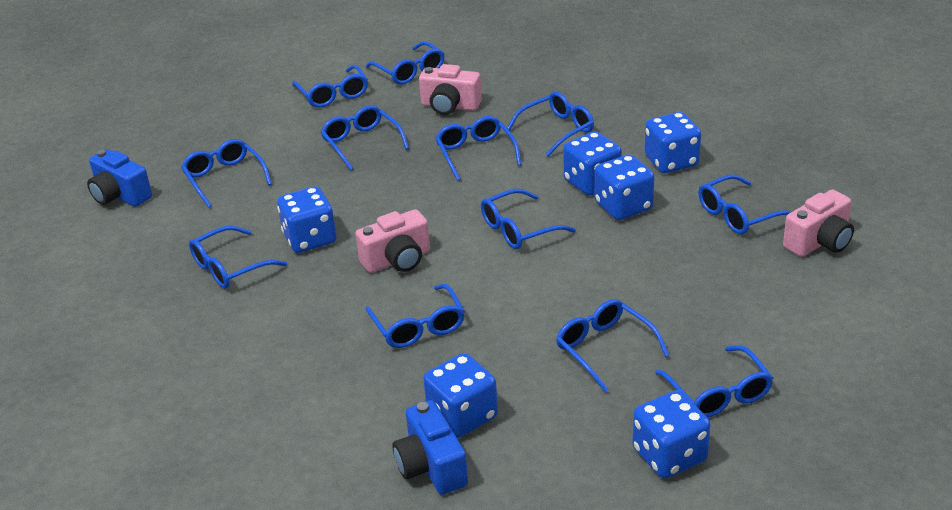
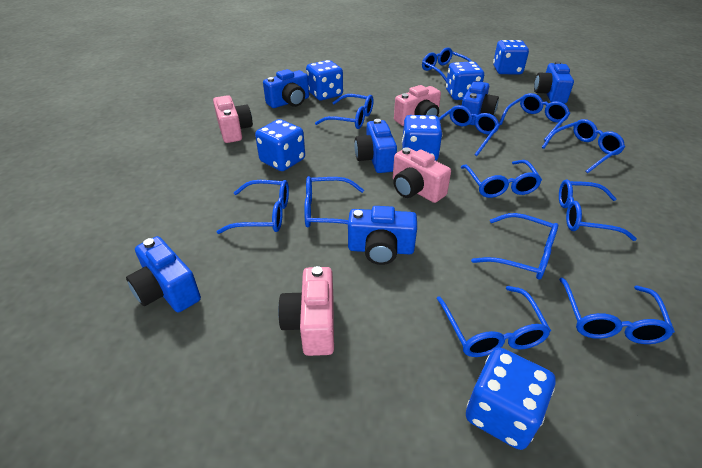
blue camera: 2 -> 6
pink camera: 3 -> 4

